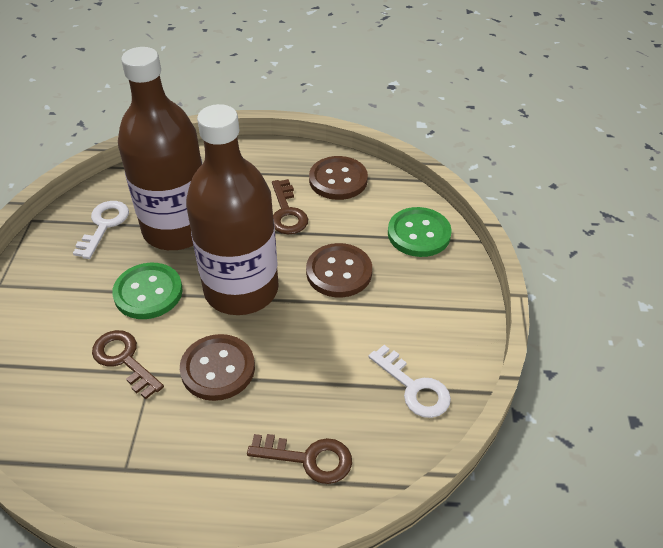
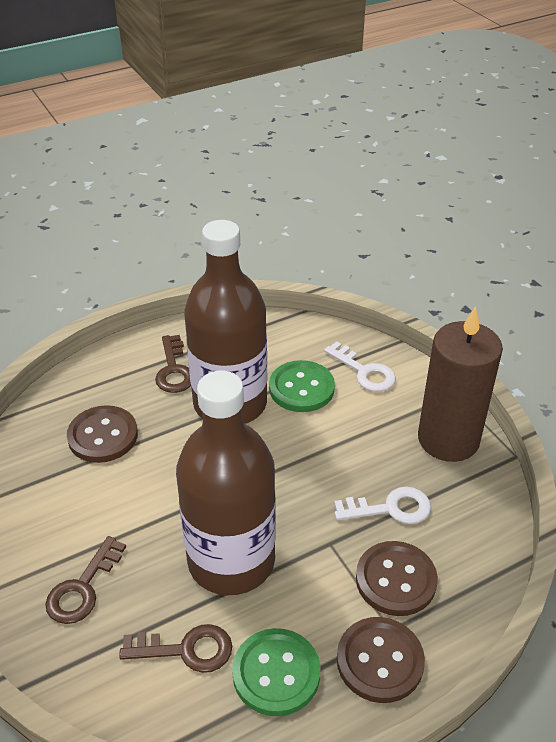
brown candle: 0 -> 1

